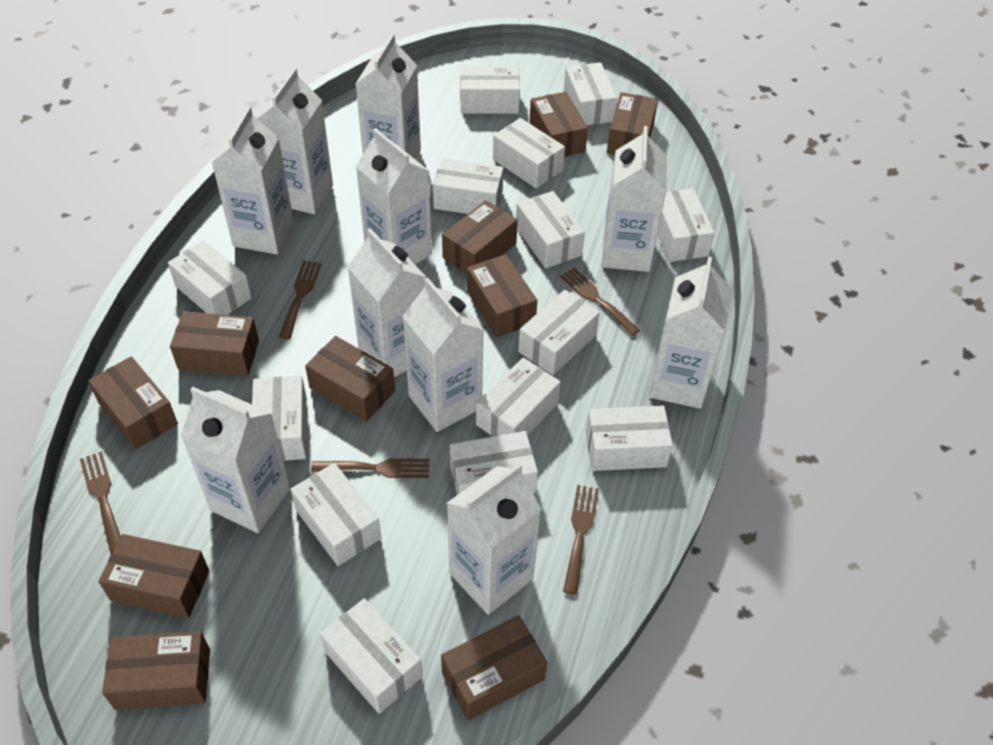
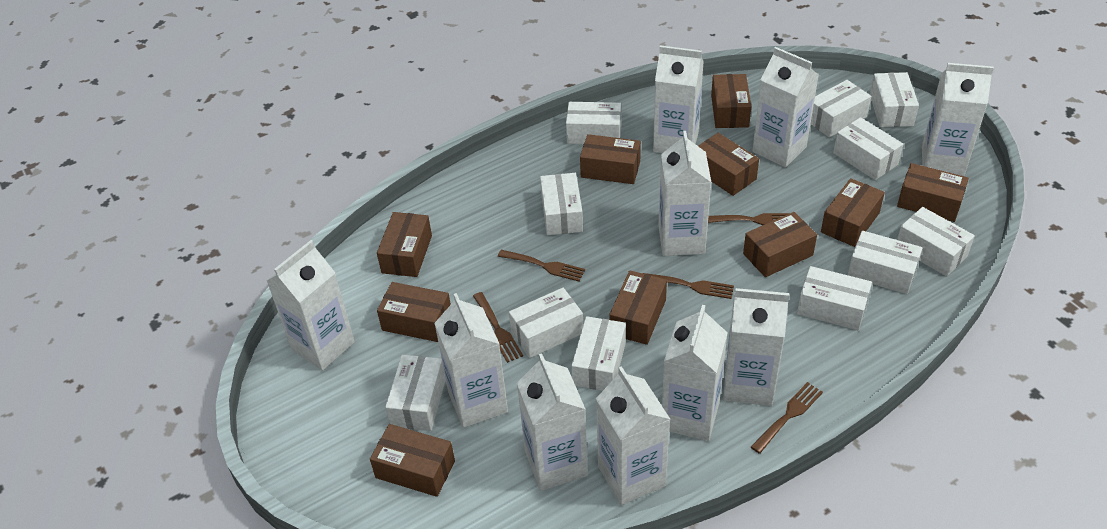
white box: 14 -> 11

